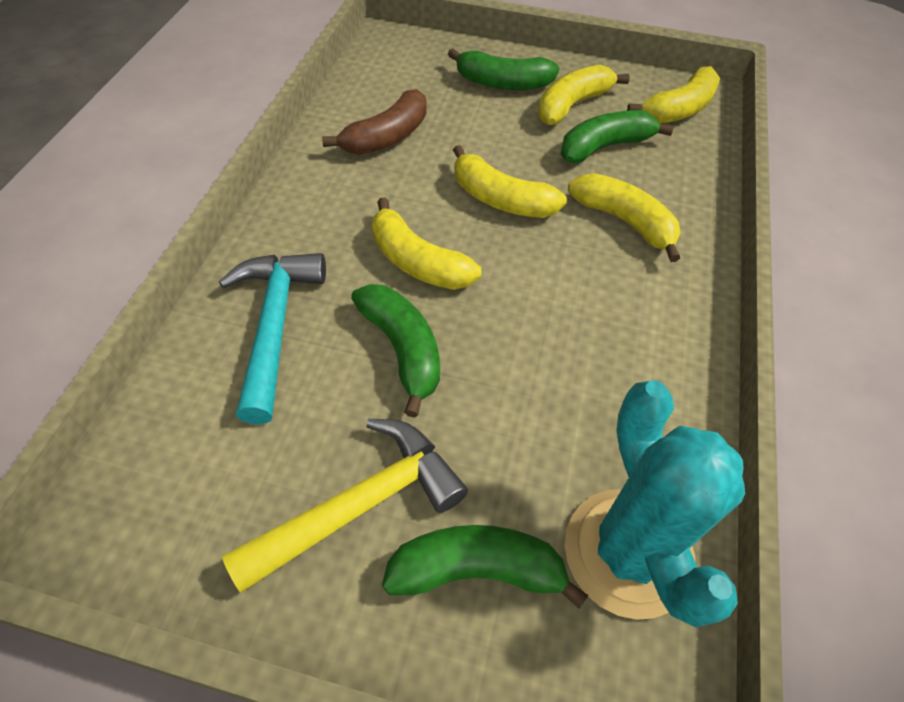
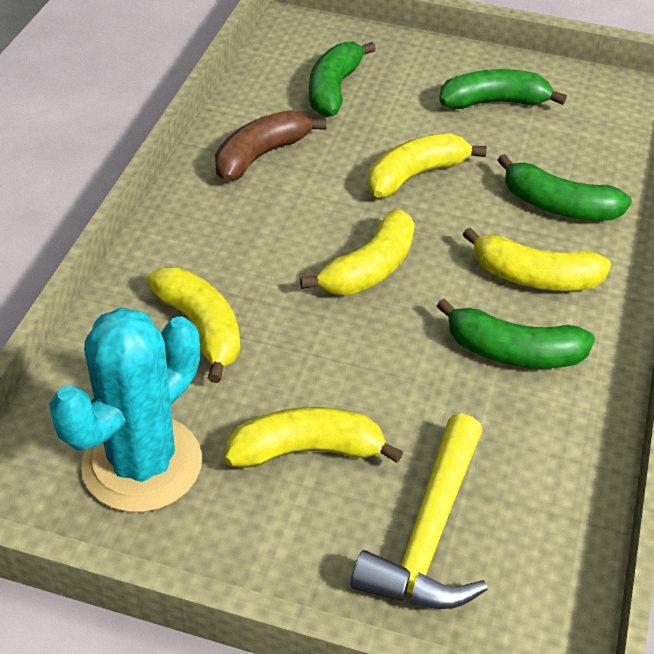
turquoise hammer: 1 -> 0

